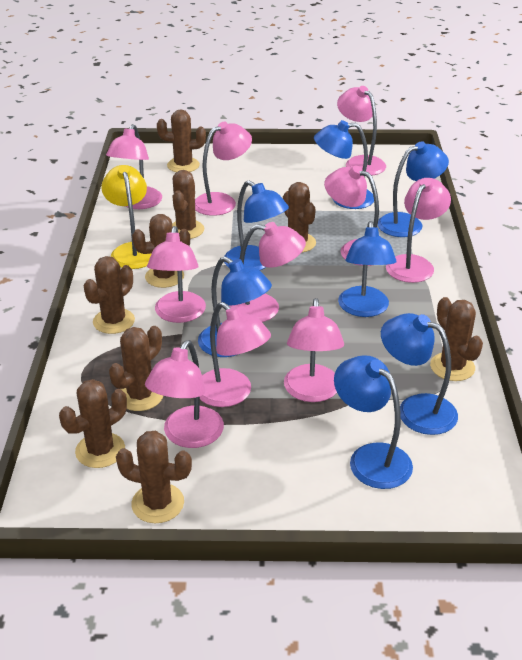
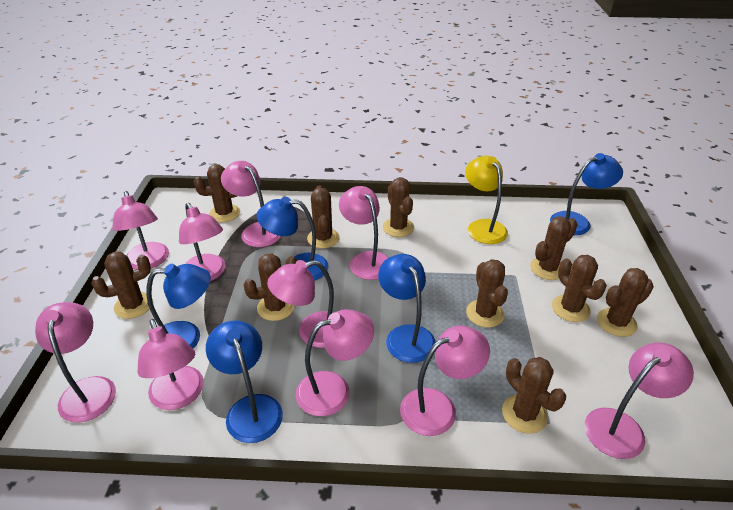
blue lamp: 7 -> 5
brown cactus: 9 -> 10

